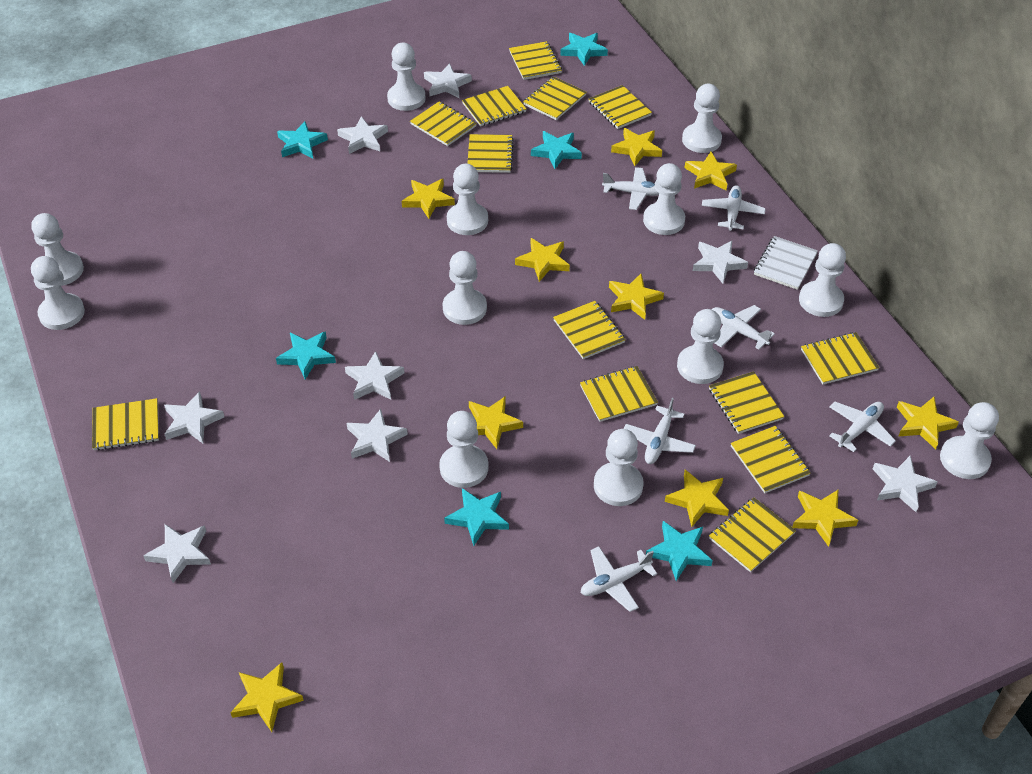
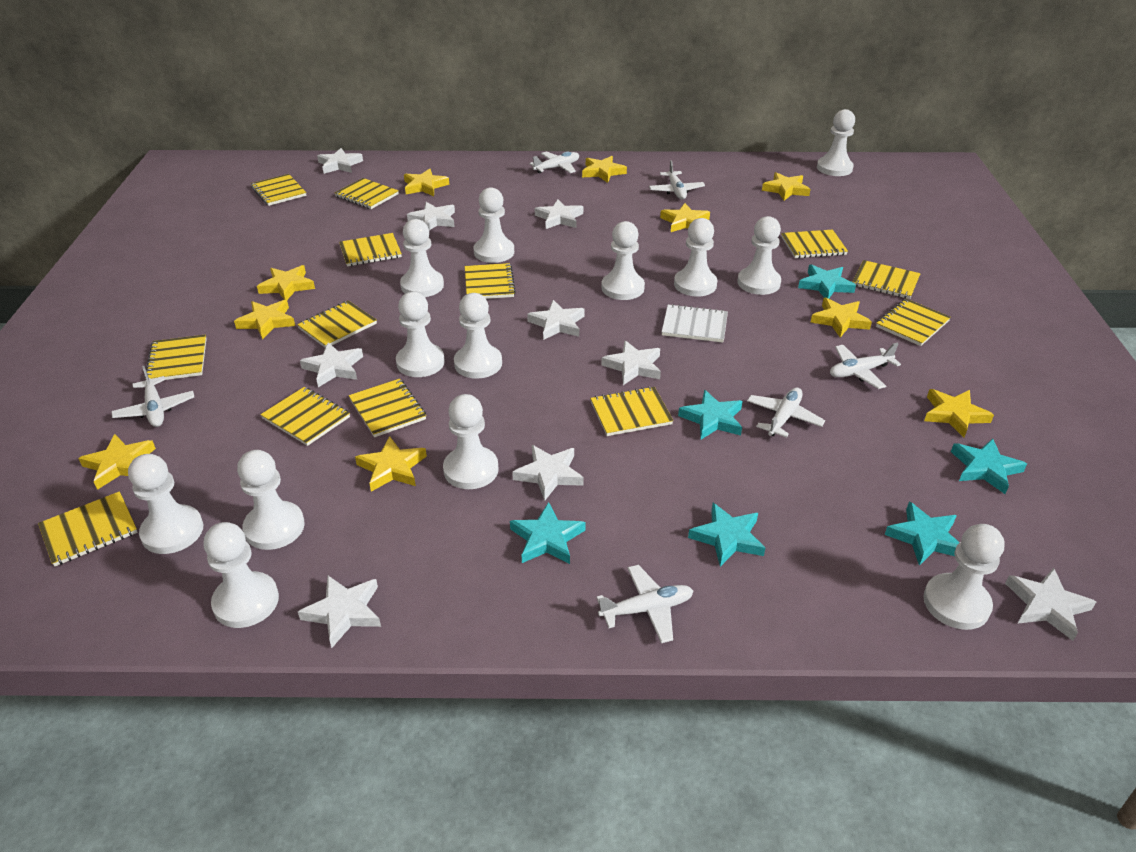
white pawn: 12 -> 13
white star: 8 -> 9

